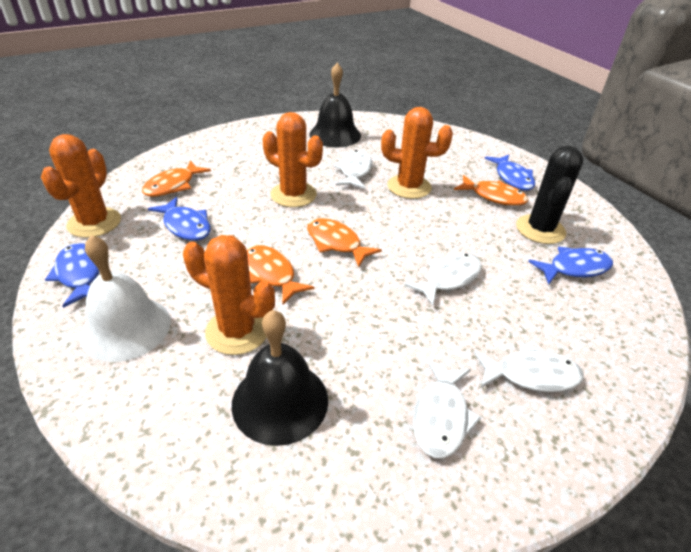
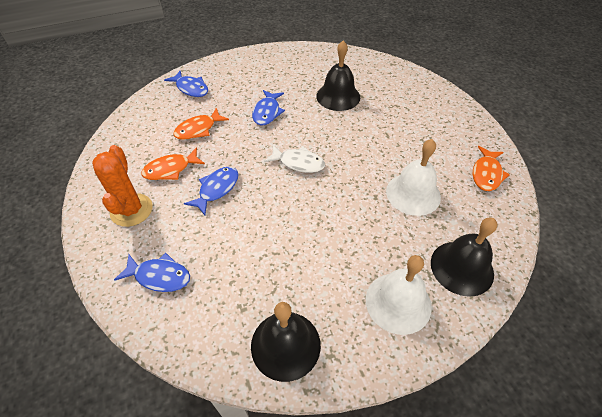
black bell: 2 -> 3
black cactus: 1 -> 0
orange cactus: 4 -> 1
orange fish: 4 -> 3
white bell: 1 -> 2
white fish: 4 -> 1

